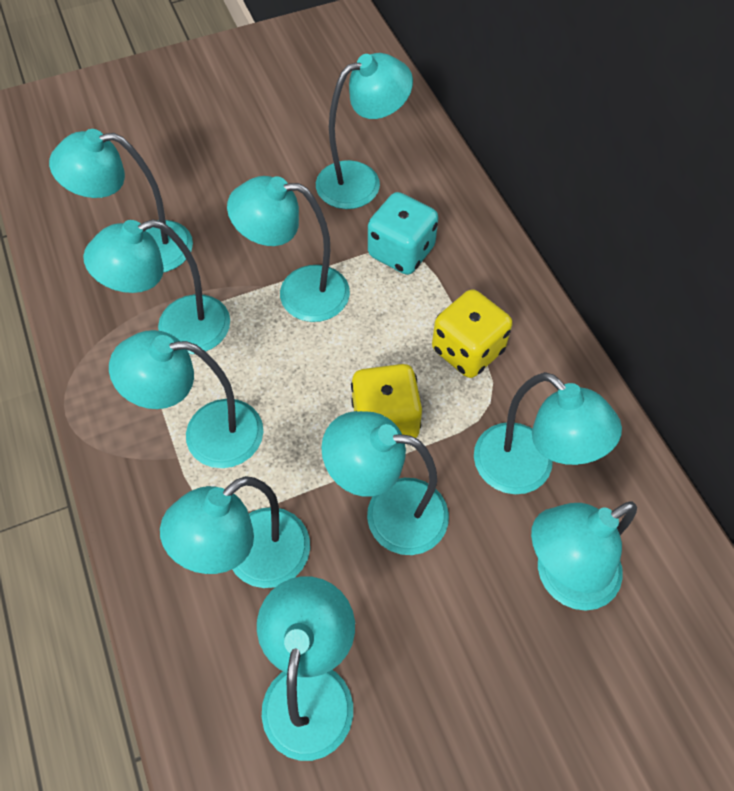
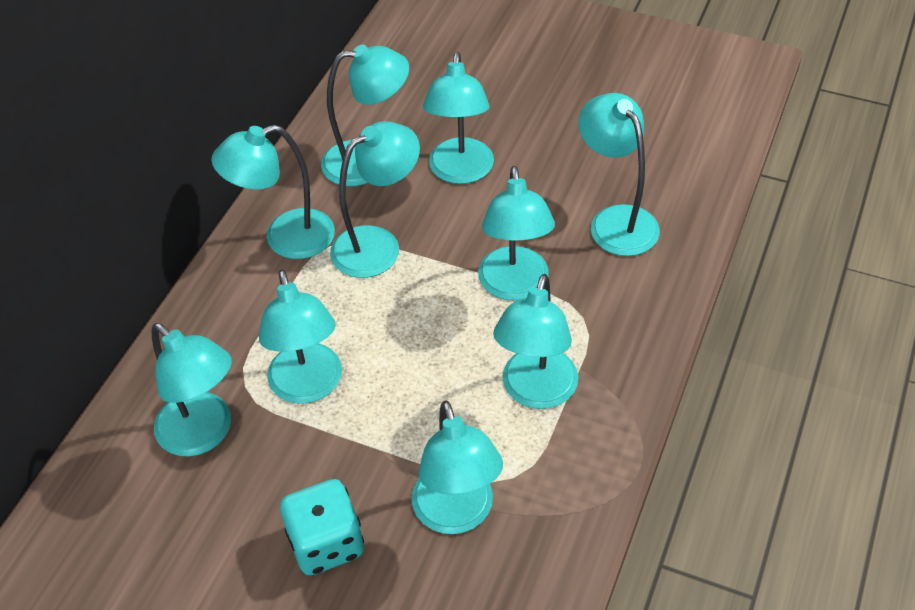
yellow dice: 2 -> 0

